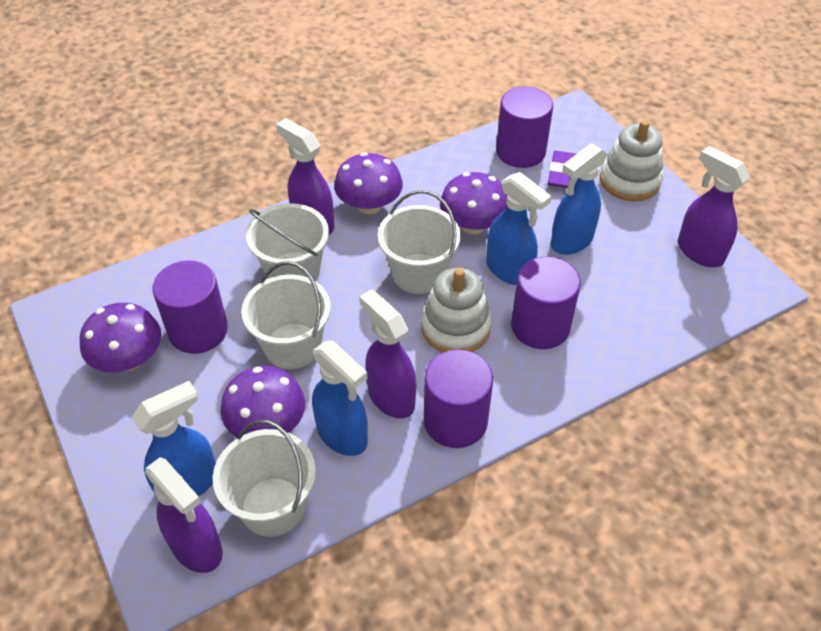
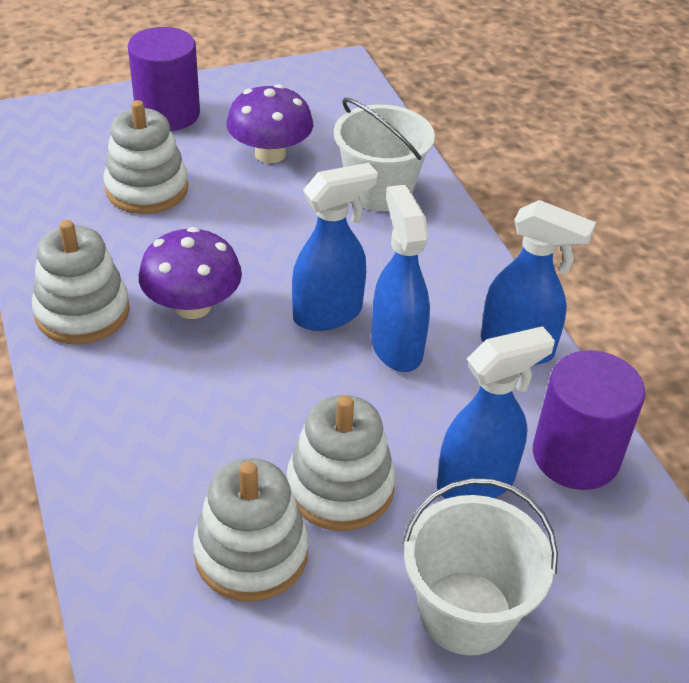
purple cylinder: 4 -> 2
purple eraser: 1 -> 0
purple mushroom: 4 -> 2
purple spray bottle: 4 -> 0
white bucket: 4 -> 2
white stacking toy: 2 -> 4

